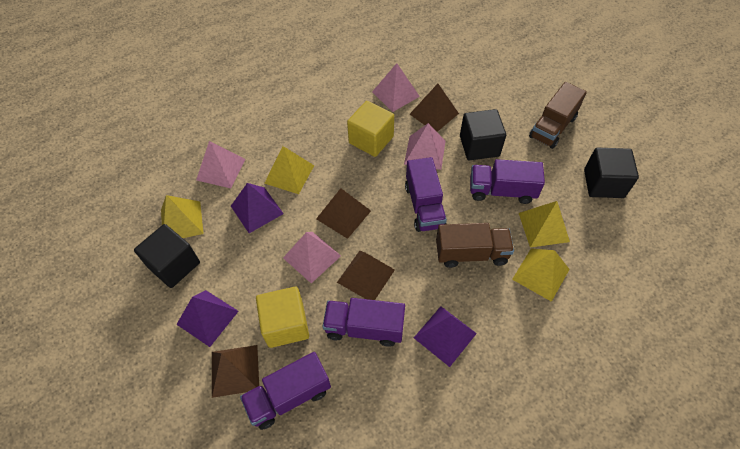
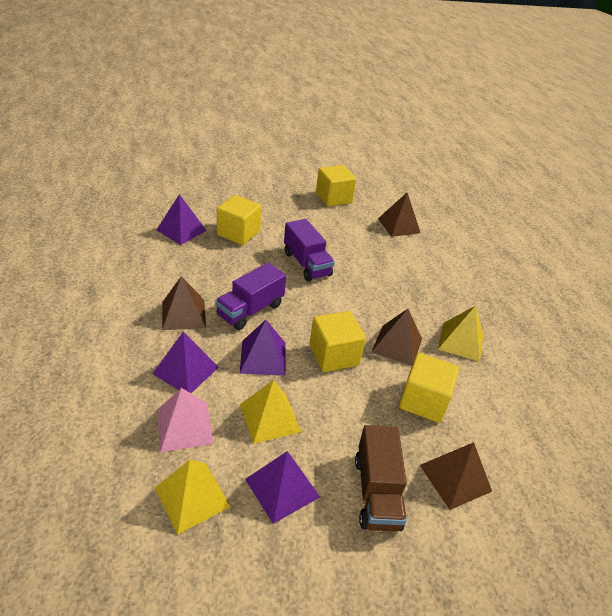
black cube: 3 -> 0
brown truck: 2 -> 1
pink pyramid: 4 -> 1
purple pyramid: 3 -> 4
purple truck: 4 -> 2
yellow cube: 2 -> 4
yellow pyramid: 4 -> 3

